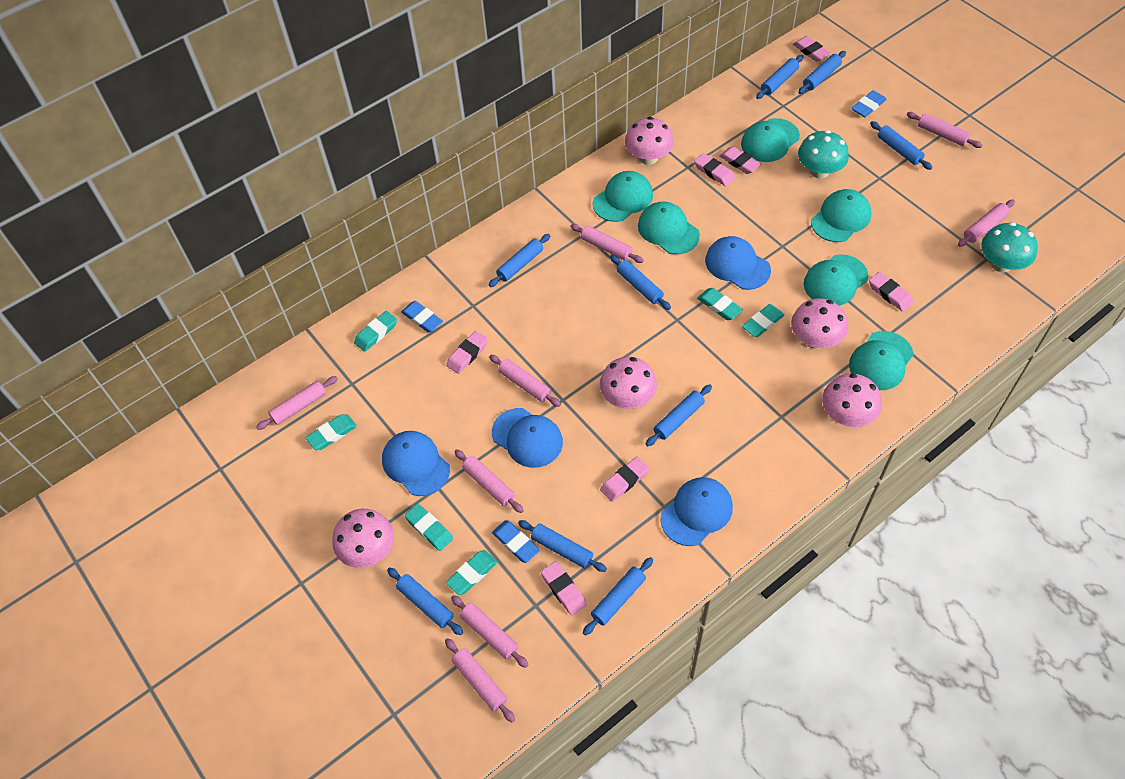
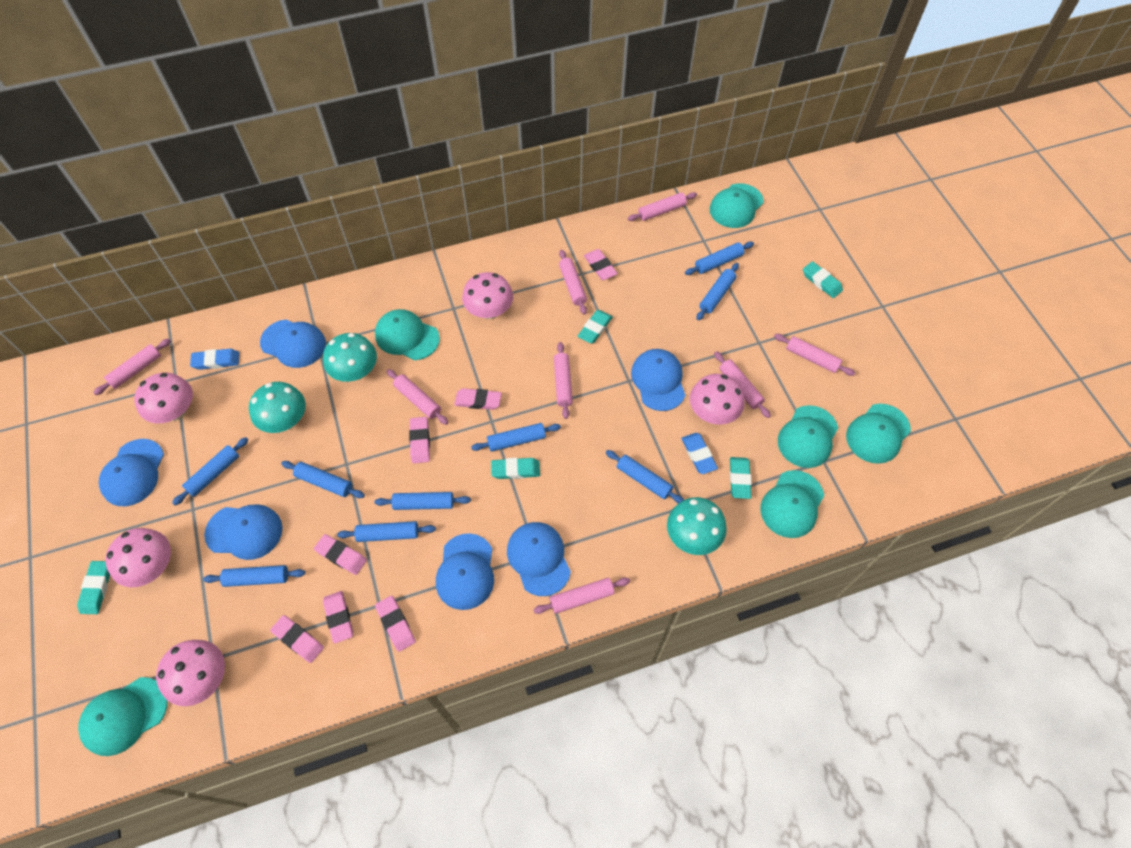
blue cap: 4 -> 6
blue eraser: 3 -> 2
turquoise eraser: 6 -> 5
turquoise mushroom: 2 -> 3

